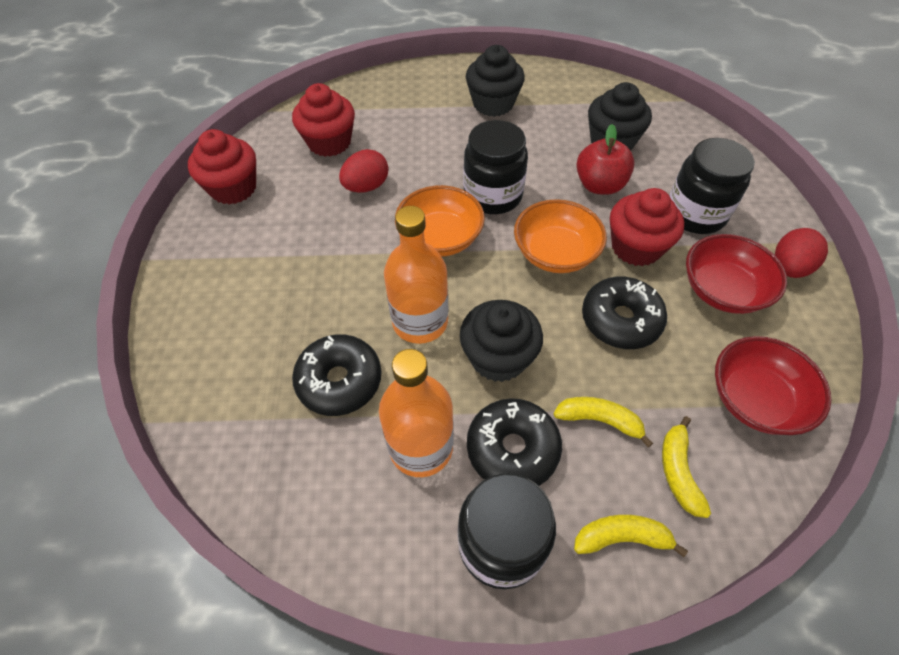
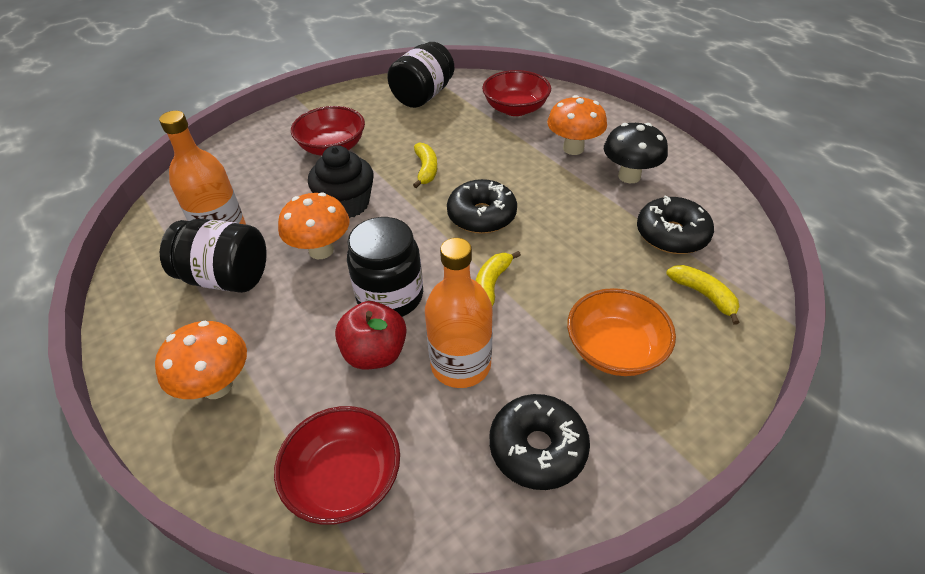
black cupcake: 3 -> 1
black mushroom: 0 -> 1
orange bowl: 2 -> 1
orange mushroom: 0 -> 3
red bowl: 2 -> 3
red cupcake: 3 -> 0
red egg: 2 -> 0

